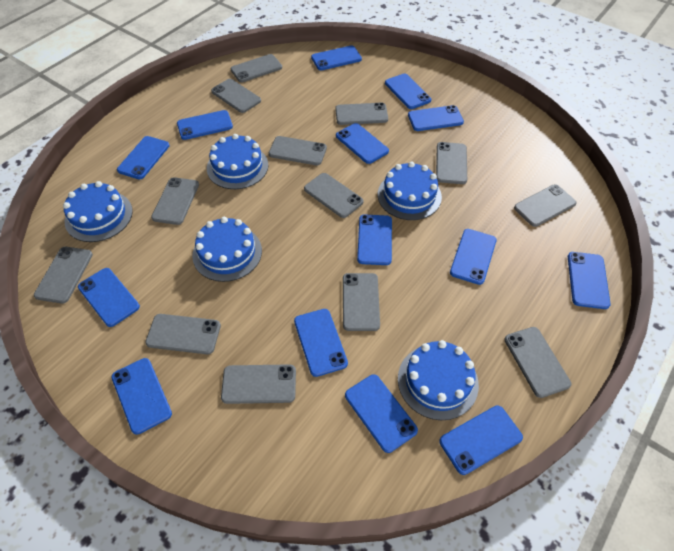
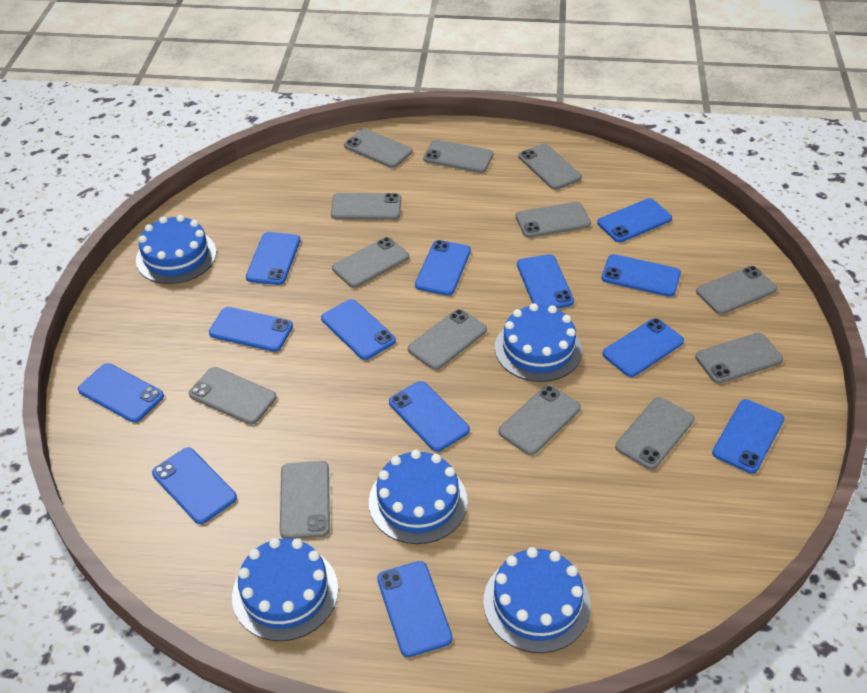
blue phone: 14 -> 13

